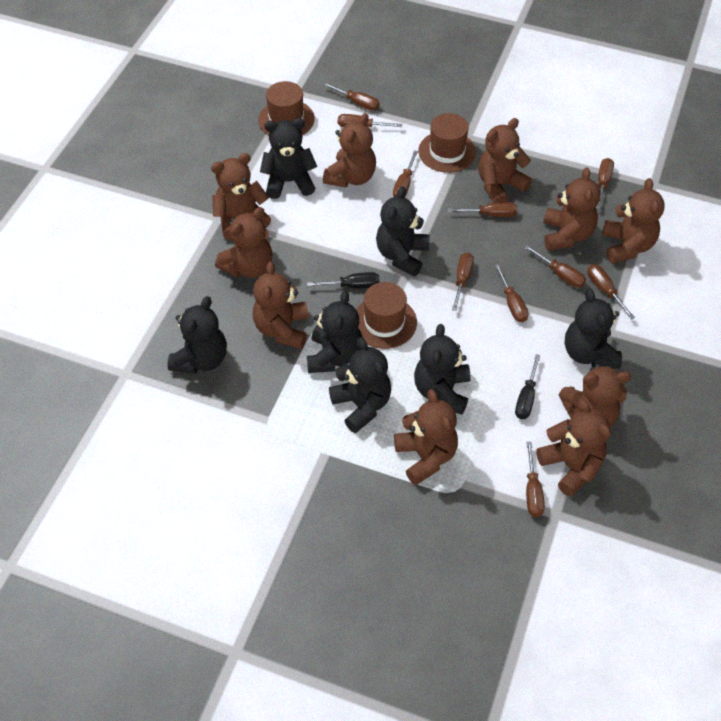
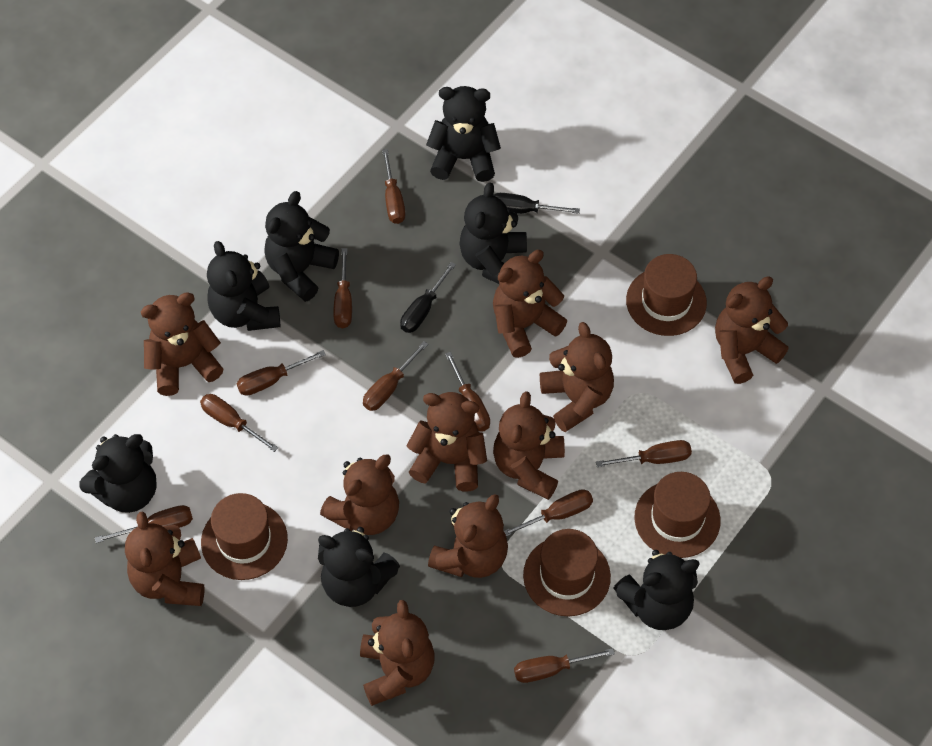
brown hat: 3 -> 4

